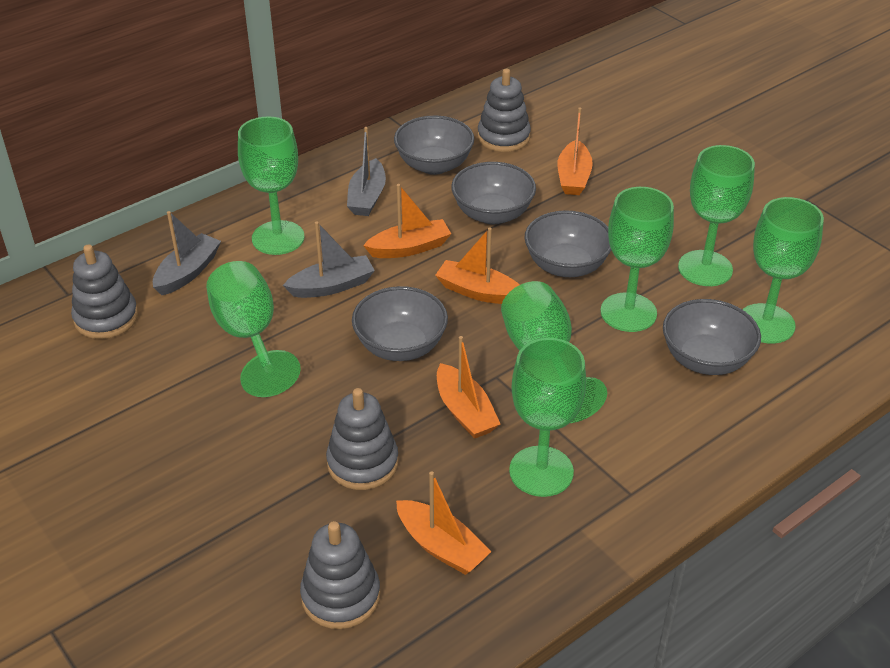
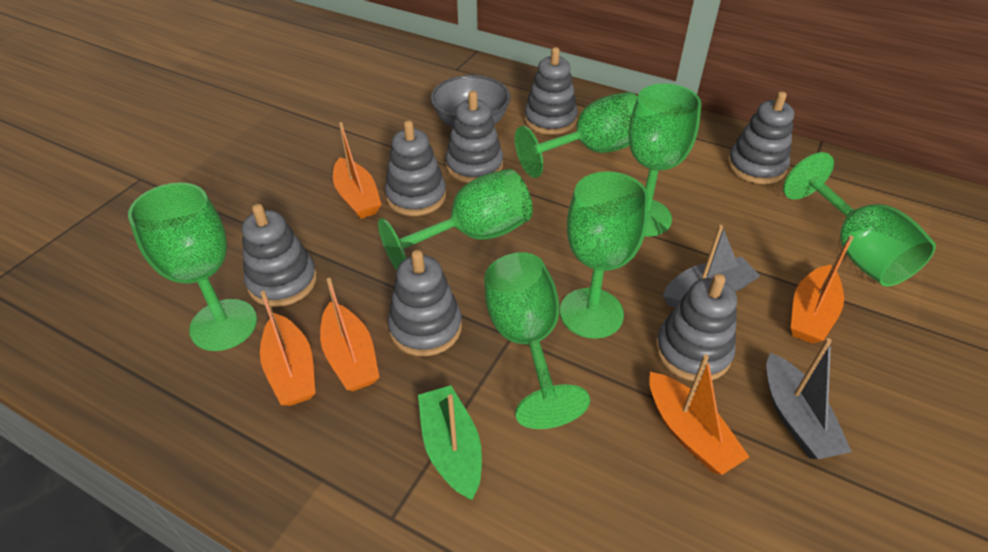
green boat: 0 -> 1
grey boat: 3 -> 2
grey bowl: 5 -> 1
grey stacking toy: 4 -> 7

